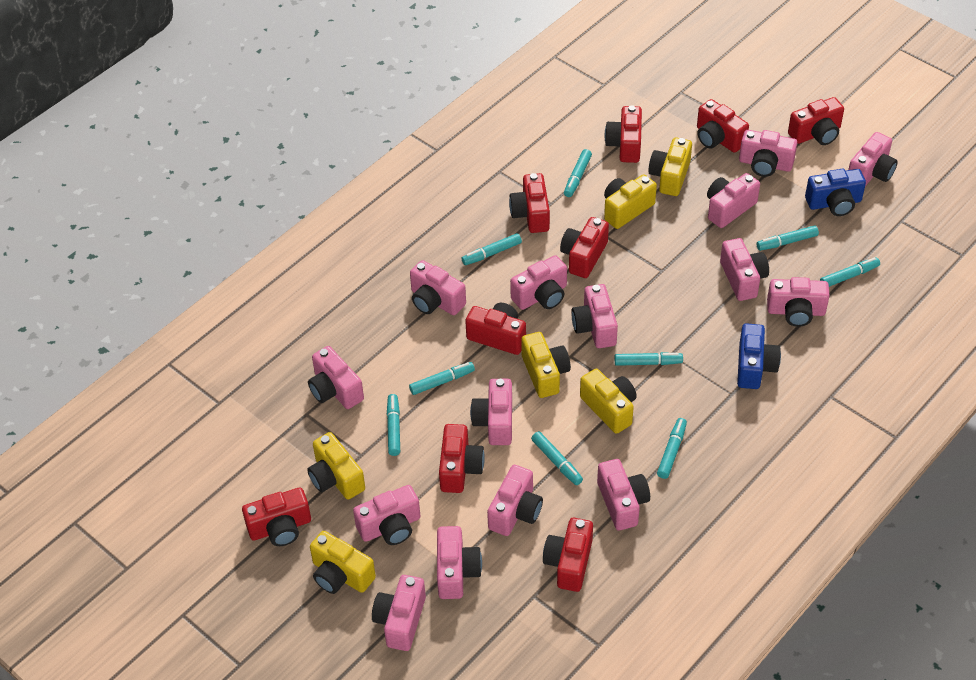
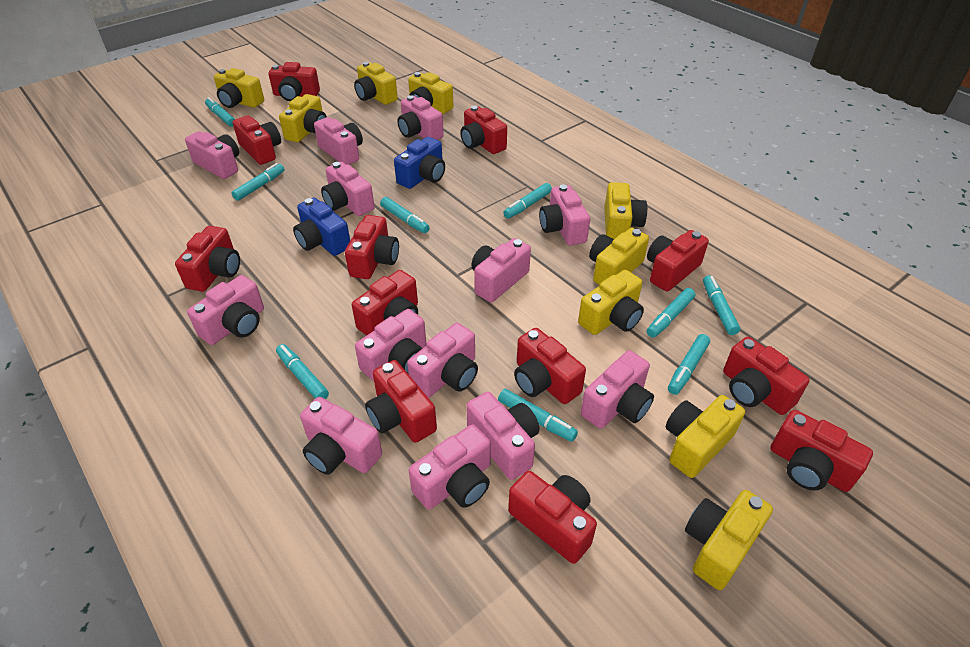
pink camera: 15 -> 13
red camera: 9 -> 12
yellow camera: 6 -> 9

